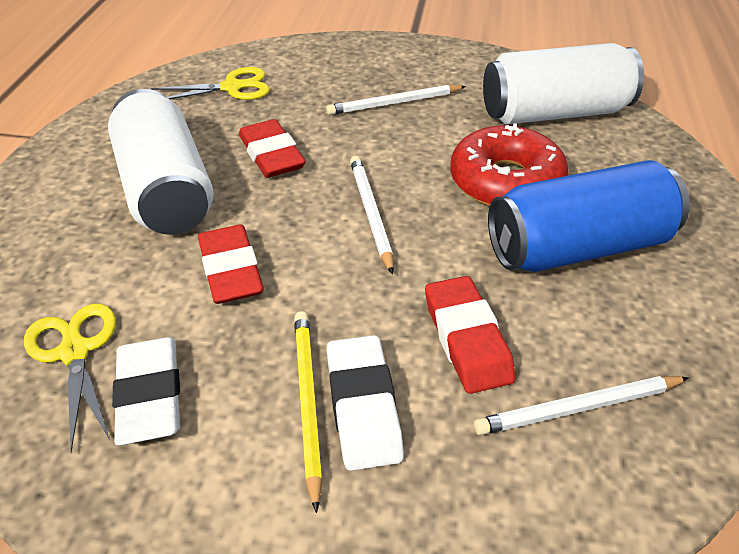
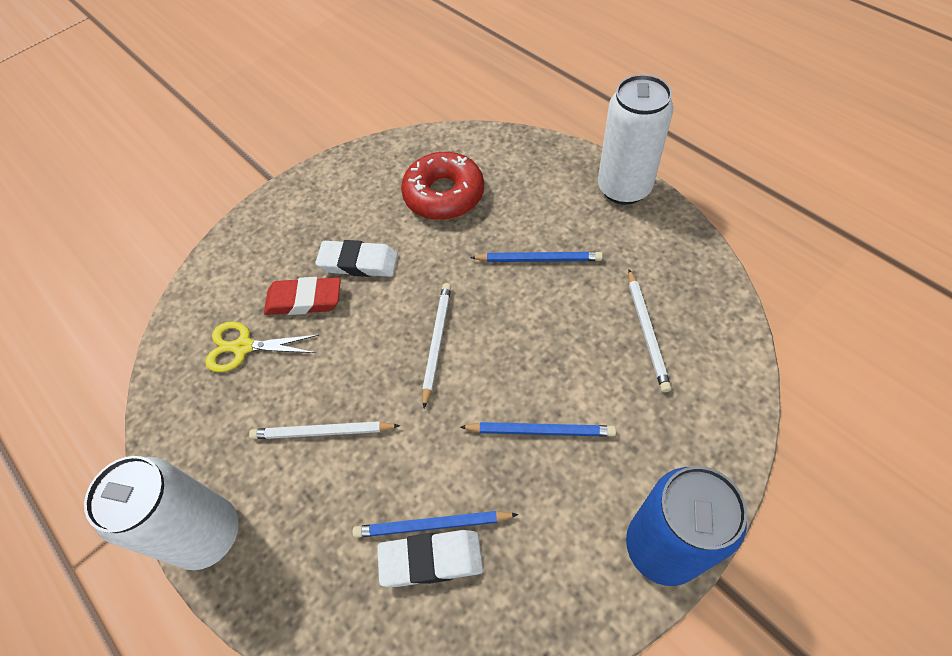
blue pencil: 0 -> 3
red eraser: 3 -> 1
yellow pencil: 1 -> 0
yellow scissors: 2 -> 1

